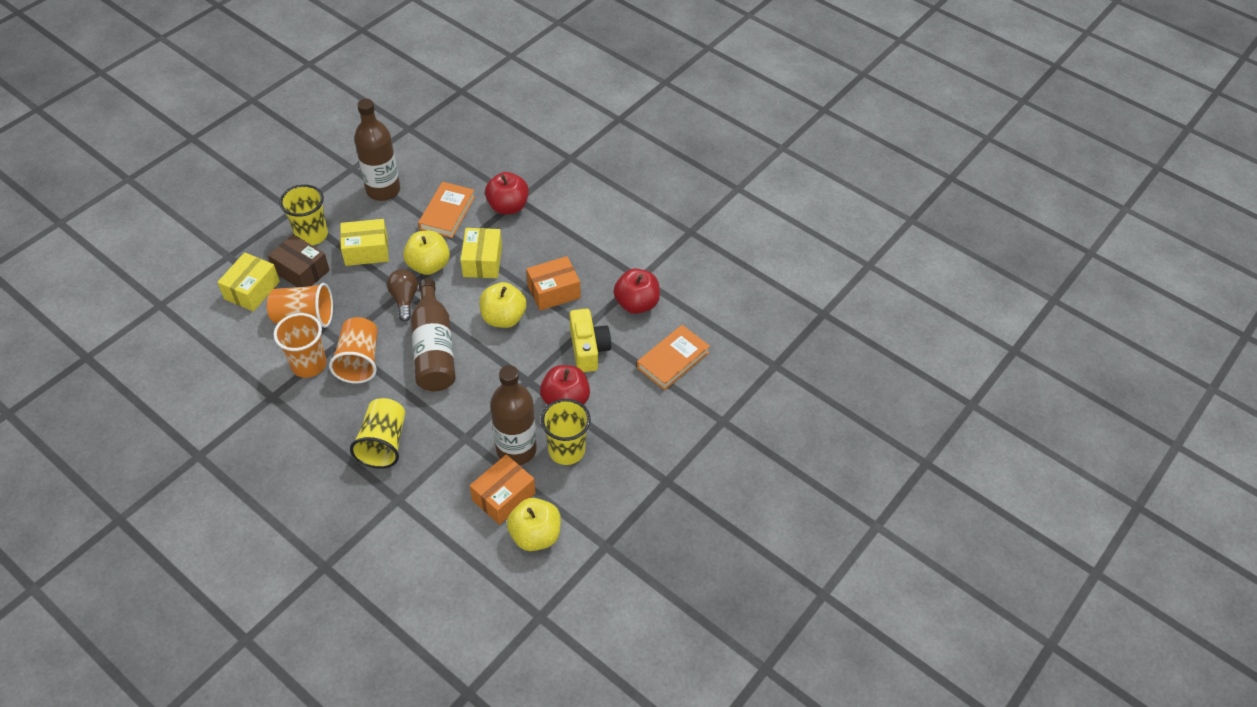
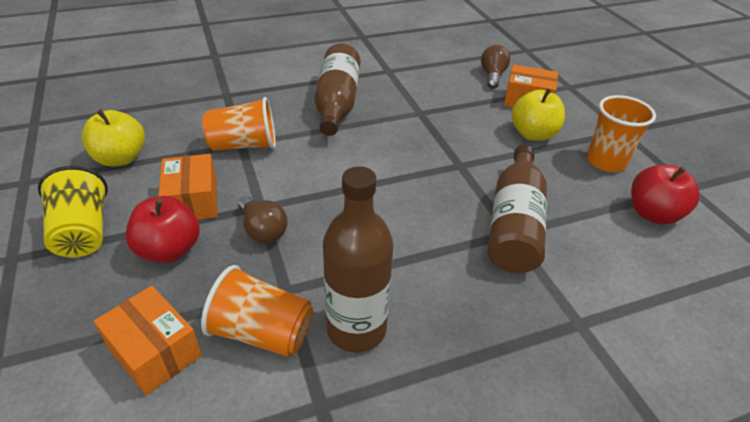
brown box: 1 -> 0
brown light bulb: 1 -> 2
orange book: 2 -> 0
orange box: 2 -> 3
red apple: 3 -> 2
yellow apple: 3 -> 2
yellow box: 3 -> 0
yellow camera: 1 -> 0
yellow cup: 3 -> 1

